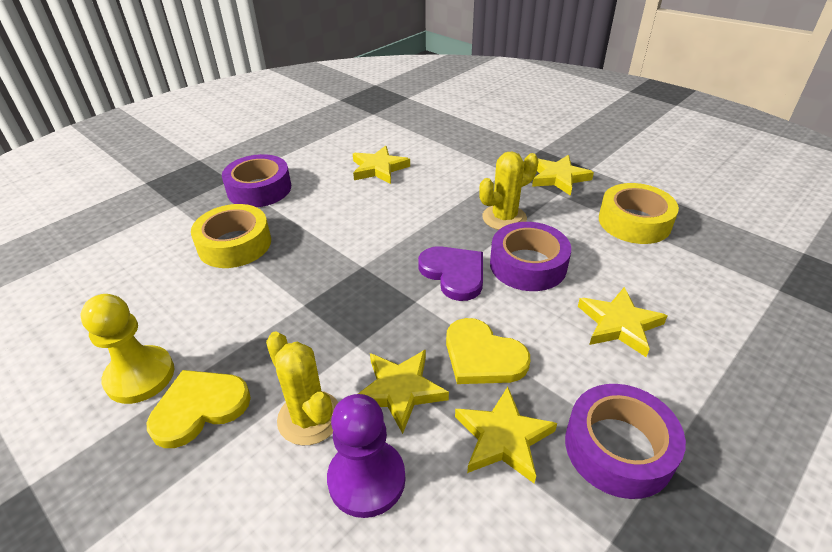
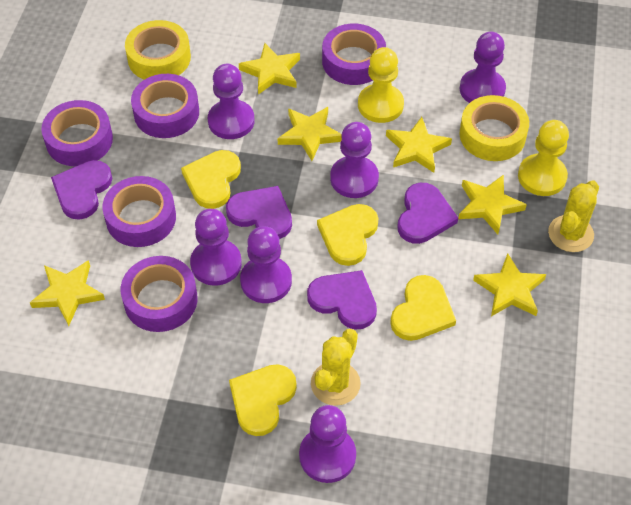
purple heart: 1 -> 4
purple pawn: 1 -> 6
purple tape: 3 -> 5
yellow heart: 2 -> 4
yellow pawn: 1 -> 2
yellow star: 5 -> 6

